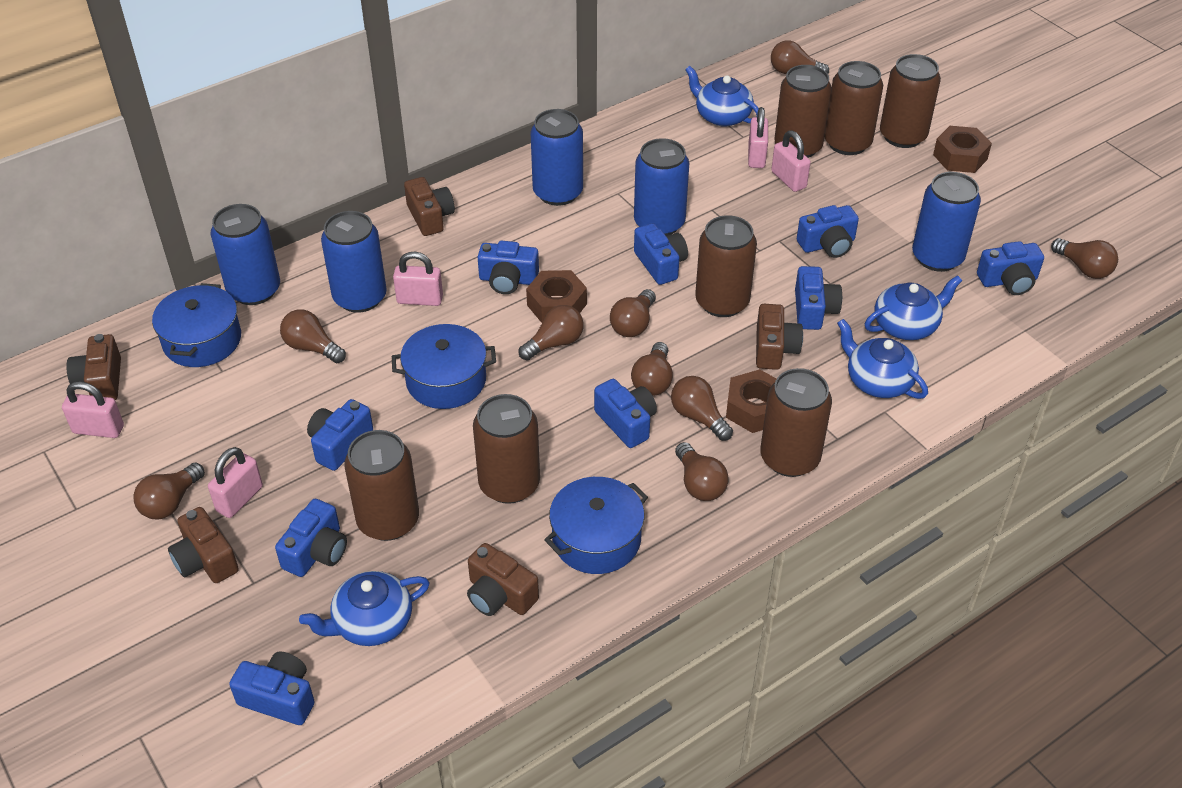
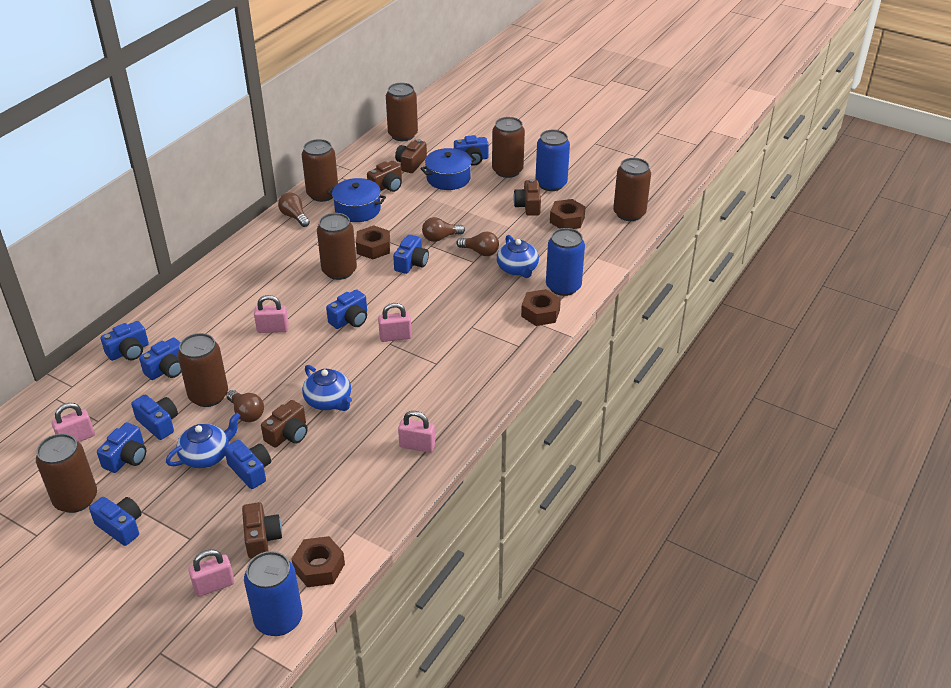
blue can: 5 -> 3
blue pot: 3 -> 2
blue teapot: 4 -> 3
brown light bulb: 9 -> 4
brown nut: 3 -> 4

